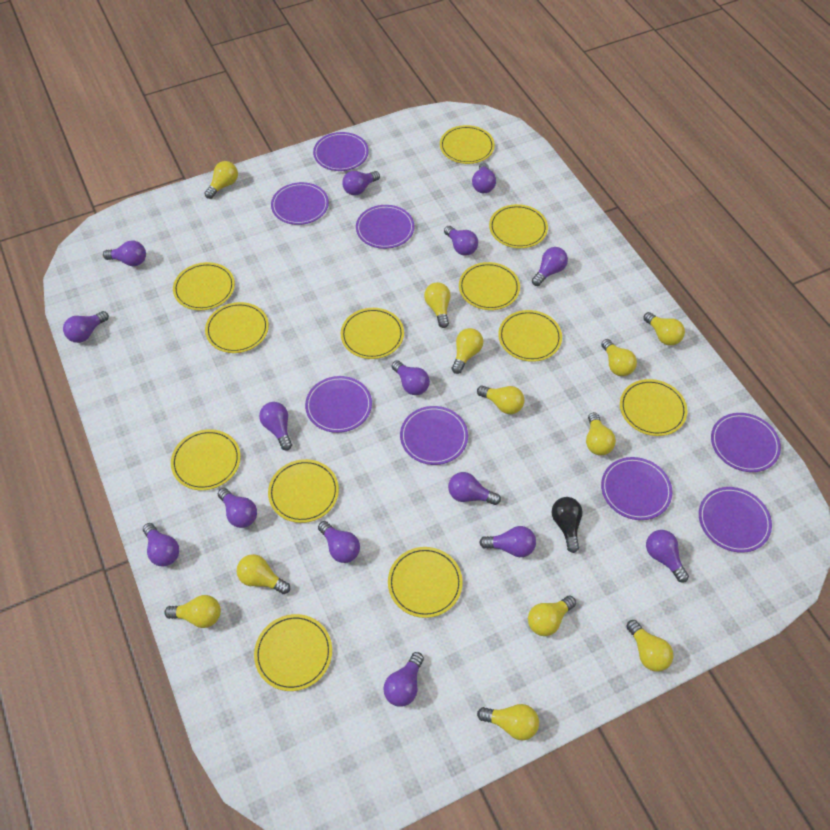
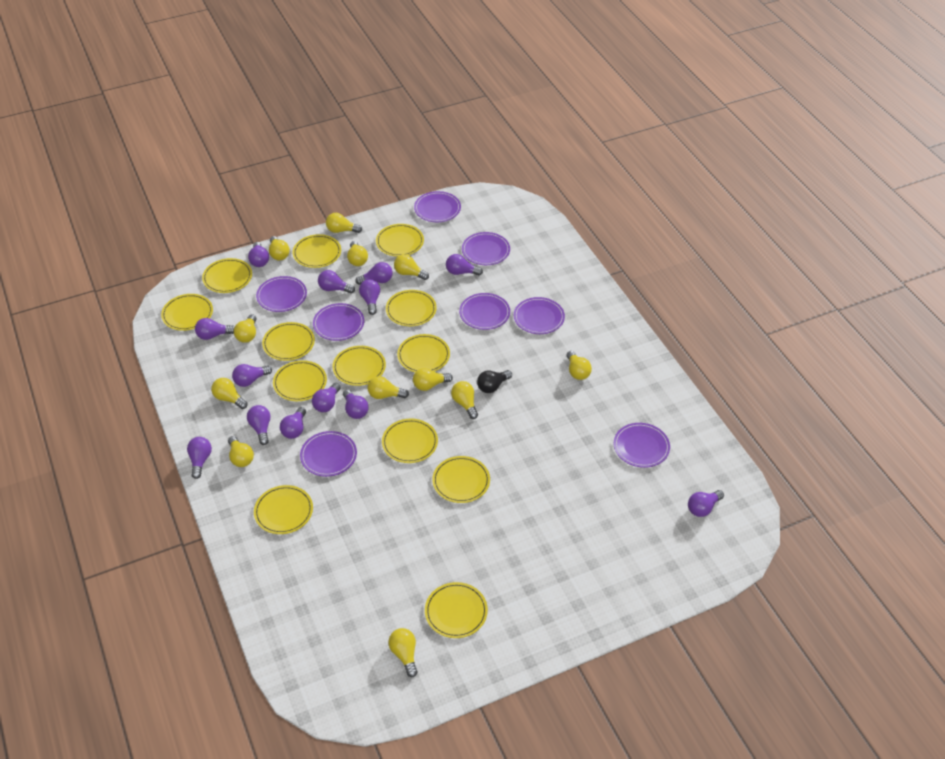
purple light bulb: 15 -> 13
yellow plate: 12 -> 13

